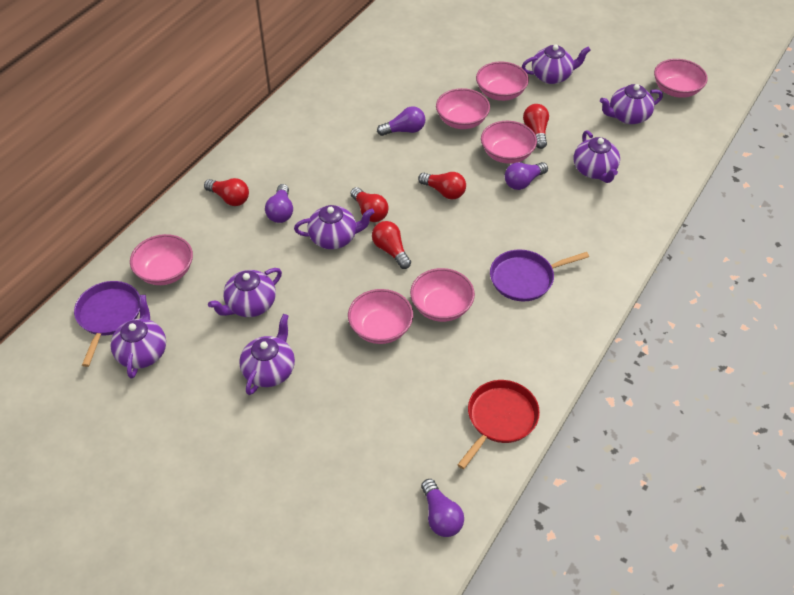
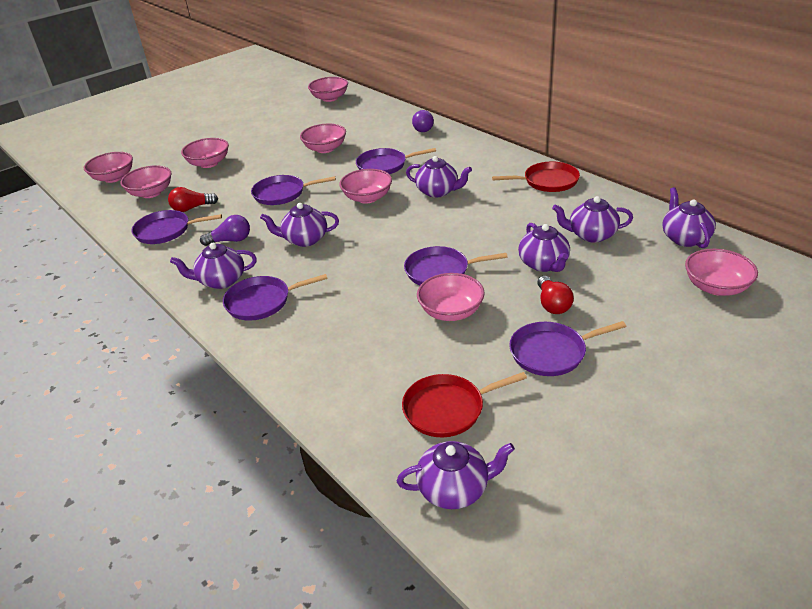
pink bowl: 7 -> 8
purple light bulb: 4 -> 2
purple pan: 2 -> 6
red light bulb: 5 -> 2
red pan: 1 -> 2

